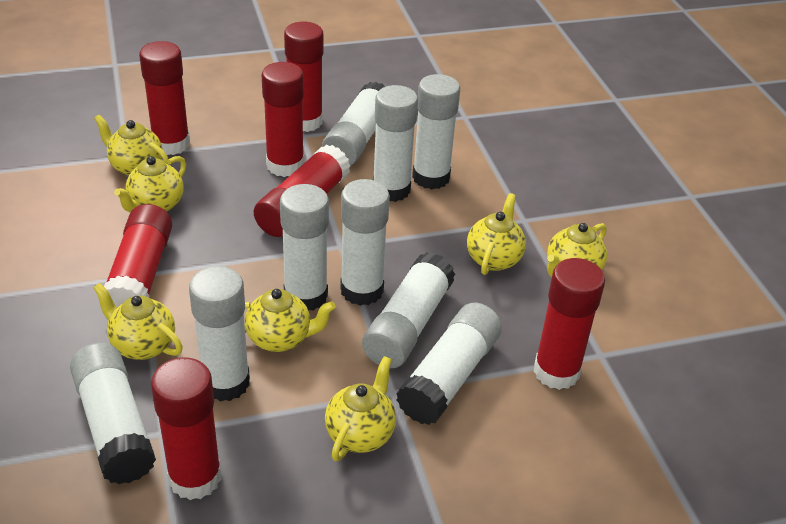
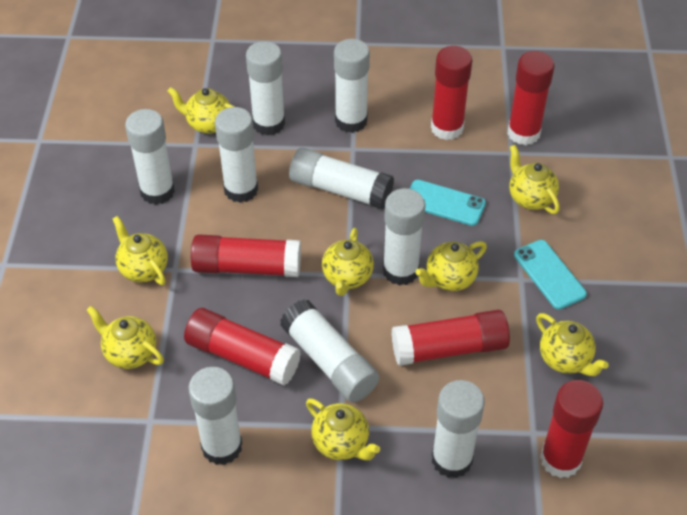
red glue stick: 7 -> 6
turquoise phone: 0 -> 2
yellow teapot: 7 -> 8

